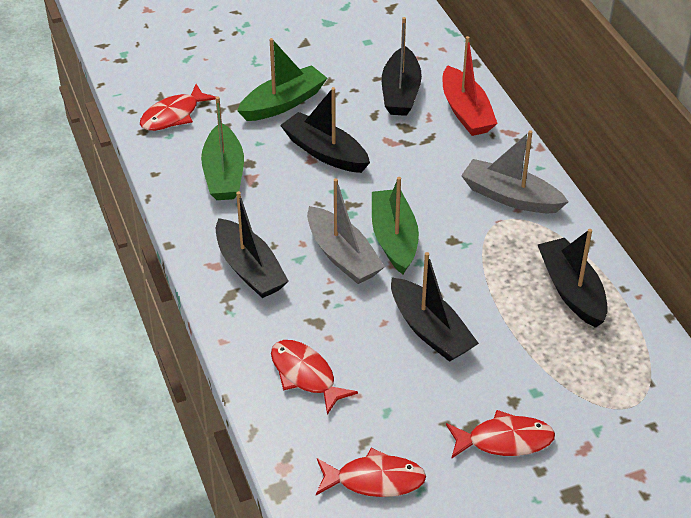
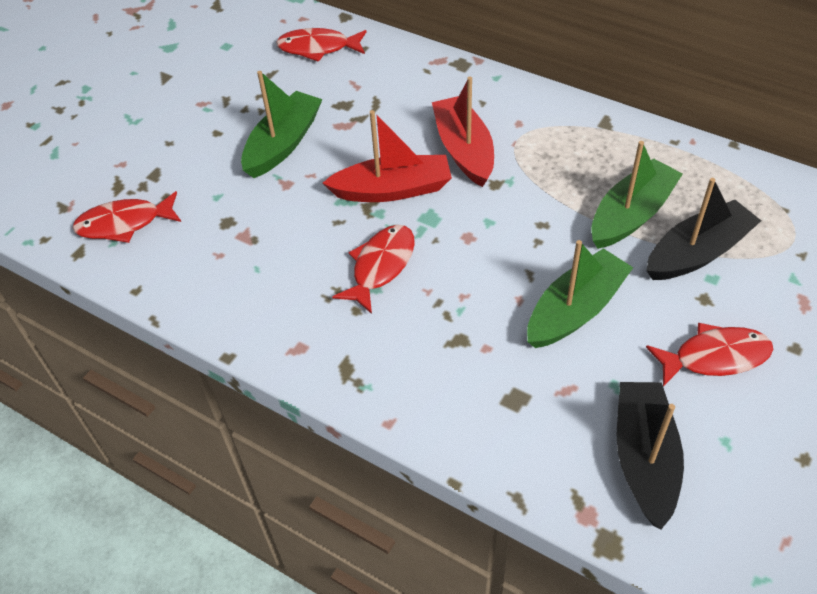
black boat: 5 -> 2
grey boat: 2 -> 0
red boat: 1 -> 2

